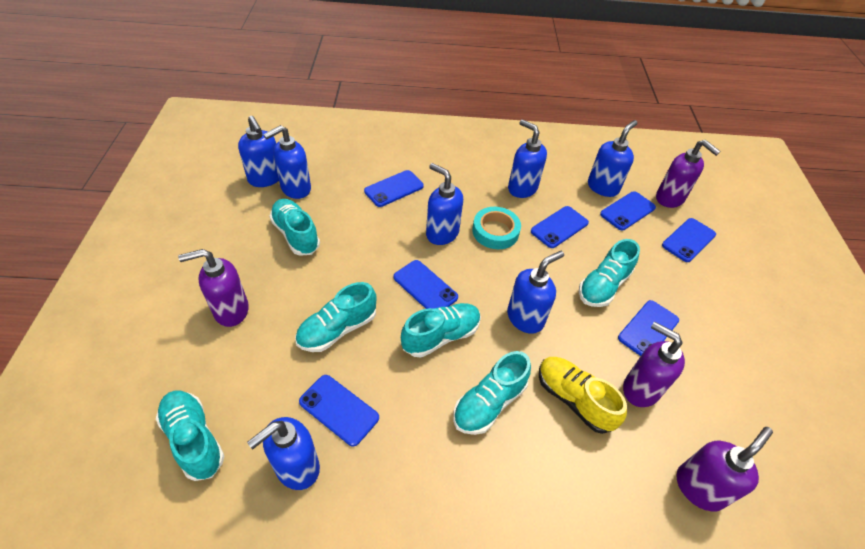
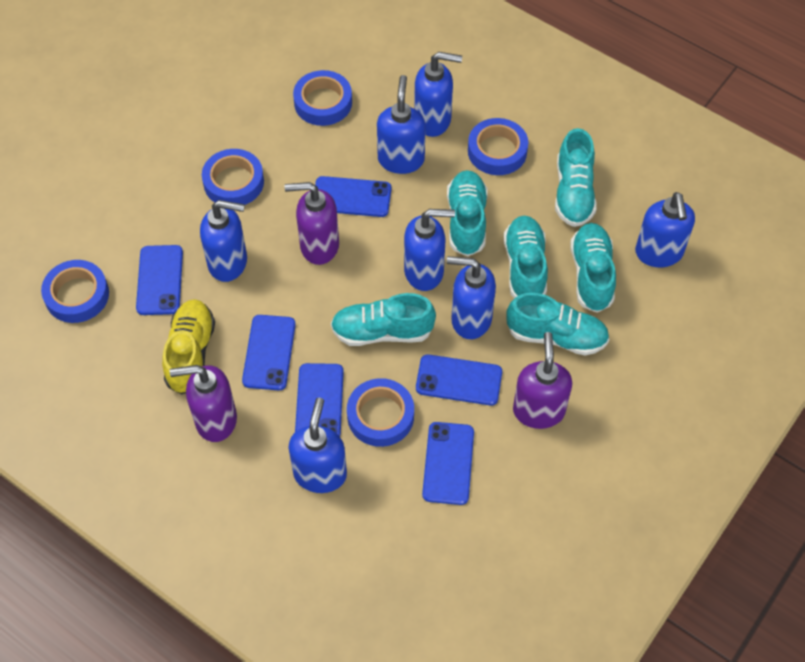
blue phone: 7 -> 6
blue tape: 0 -> 5
purple soap dispenser: 4 -> 3
turquoise tape: 1 -> 0

